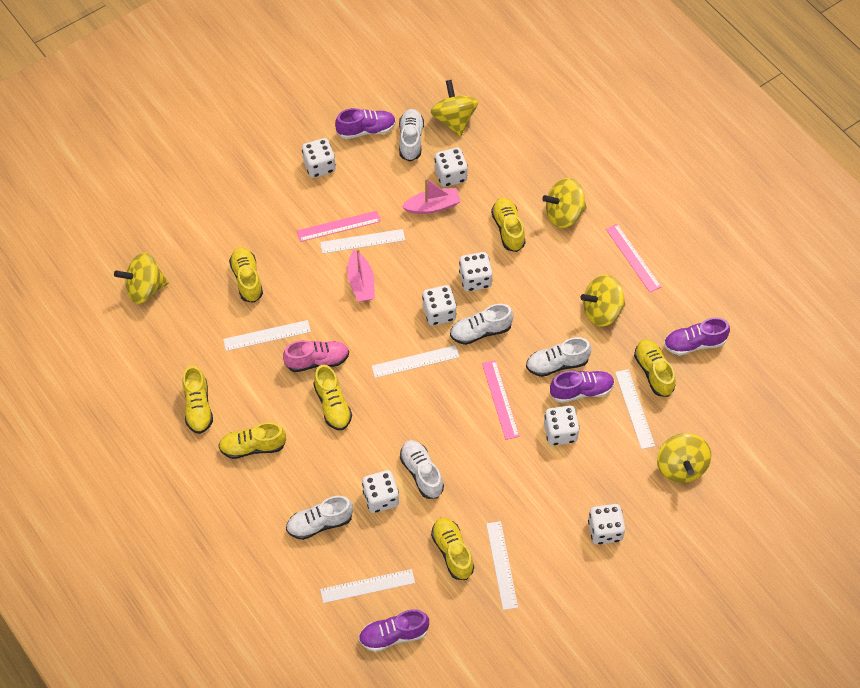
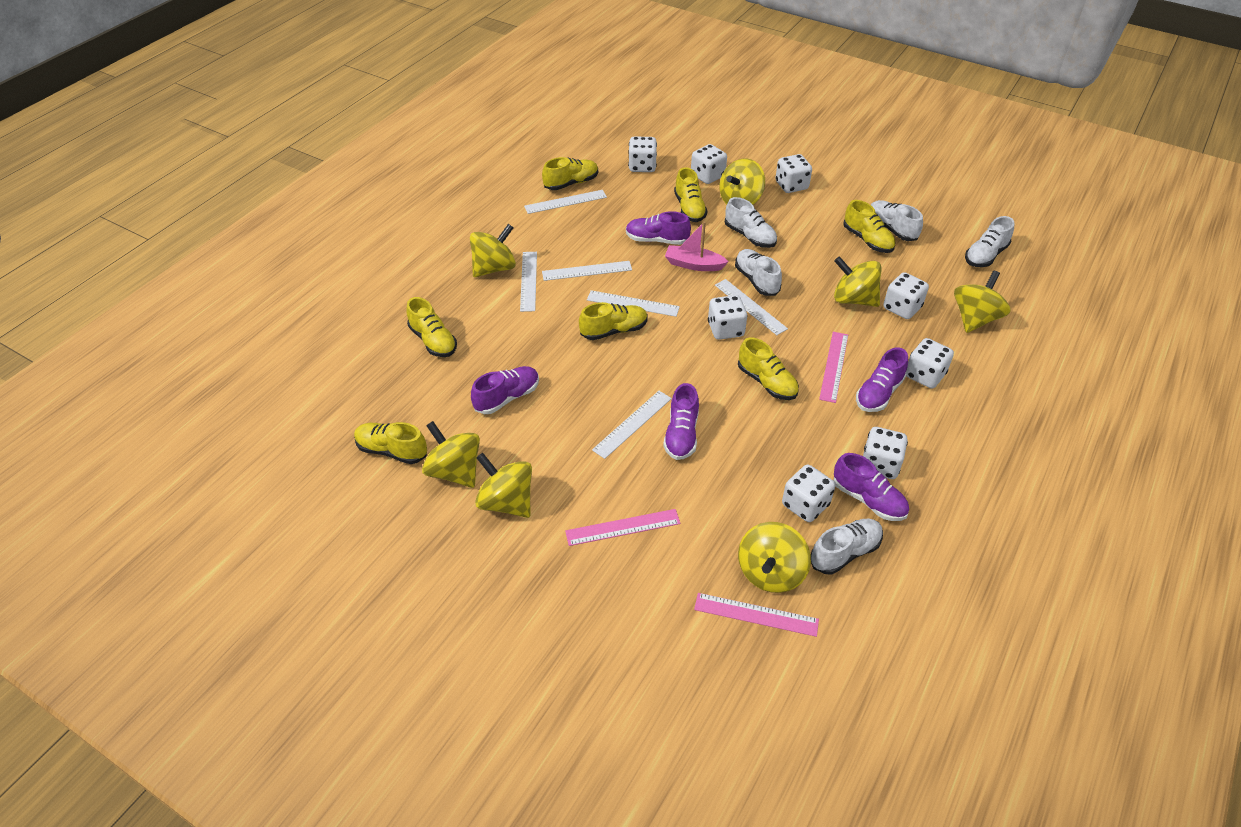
pink boat: 2 -> 1
pink shoe: 1 -> 0
purple shoe: 4 -> 5
white dice: 7 -> 8
yellow spinning top: 5 -> 7

